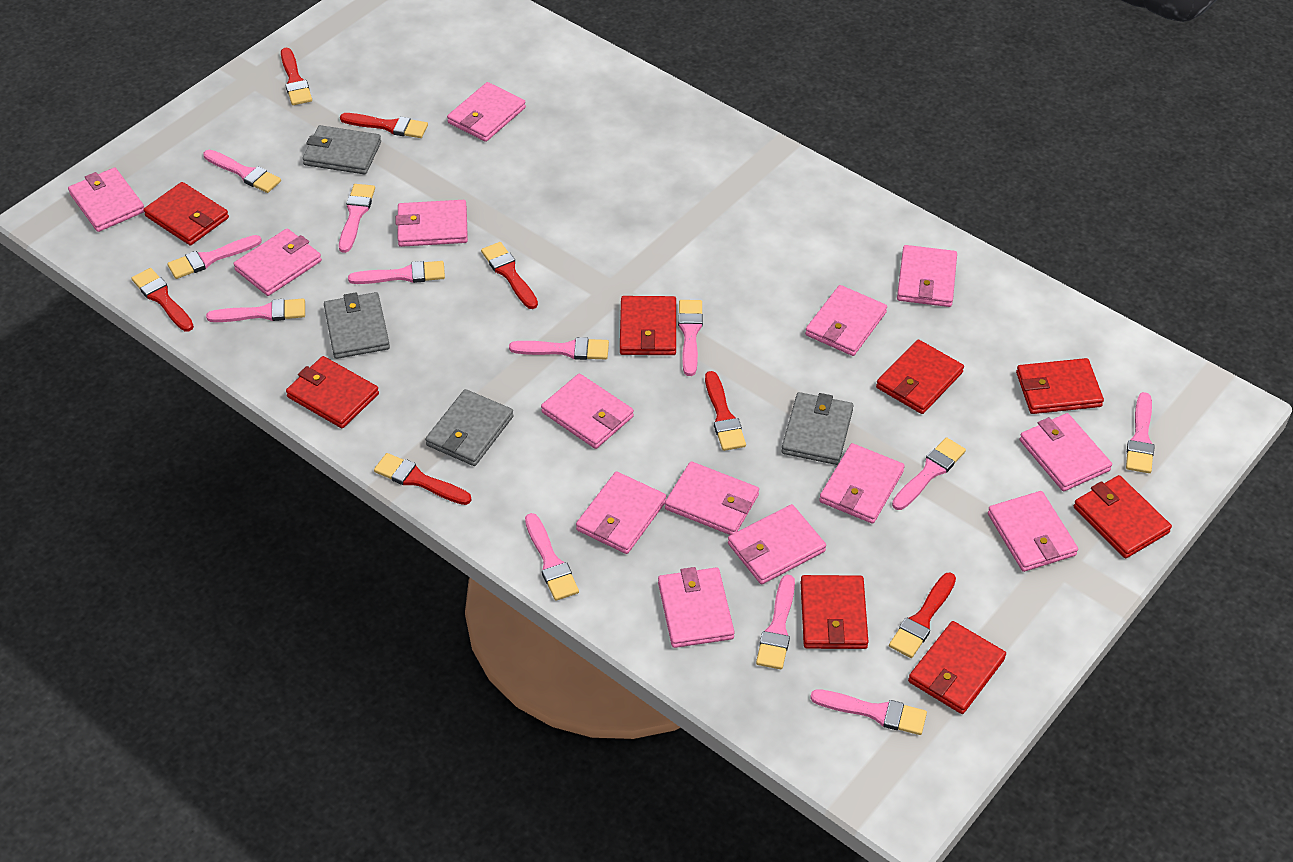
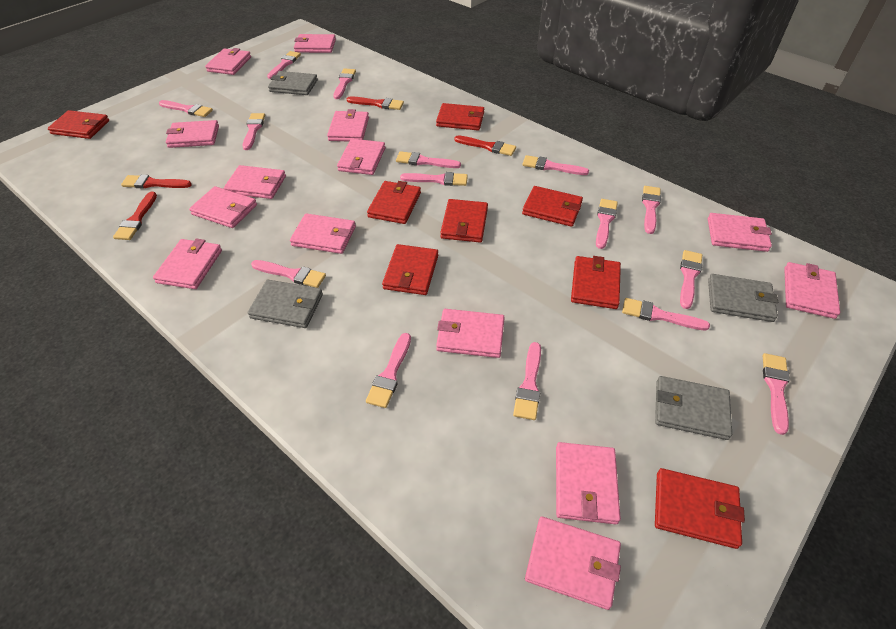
pink brush: 12 -> 15
red brush: 7 -> 4

